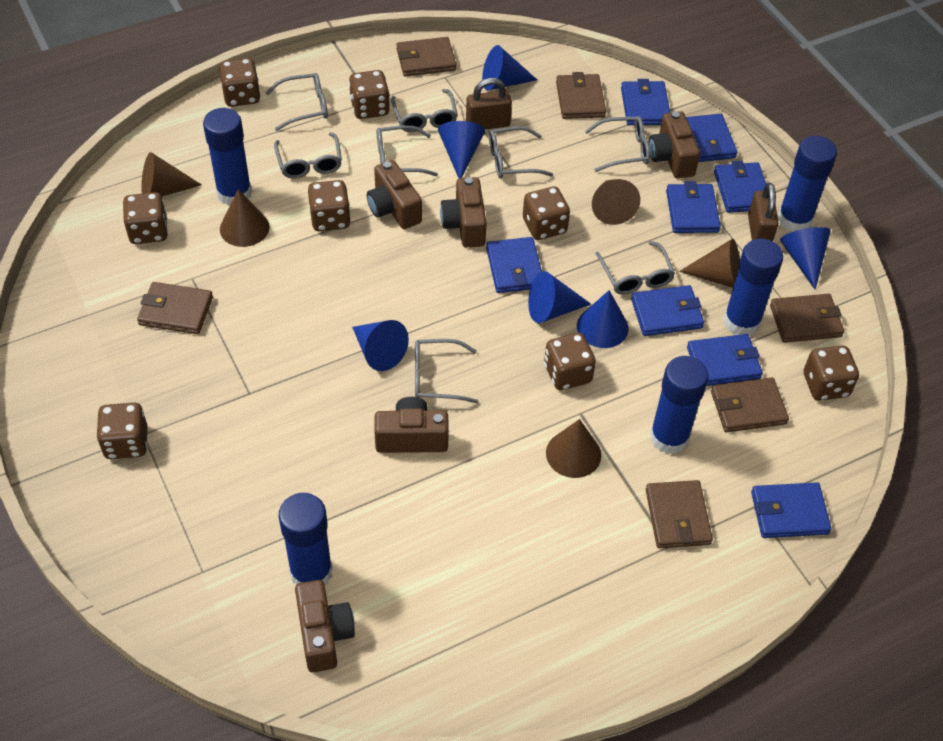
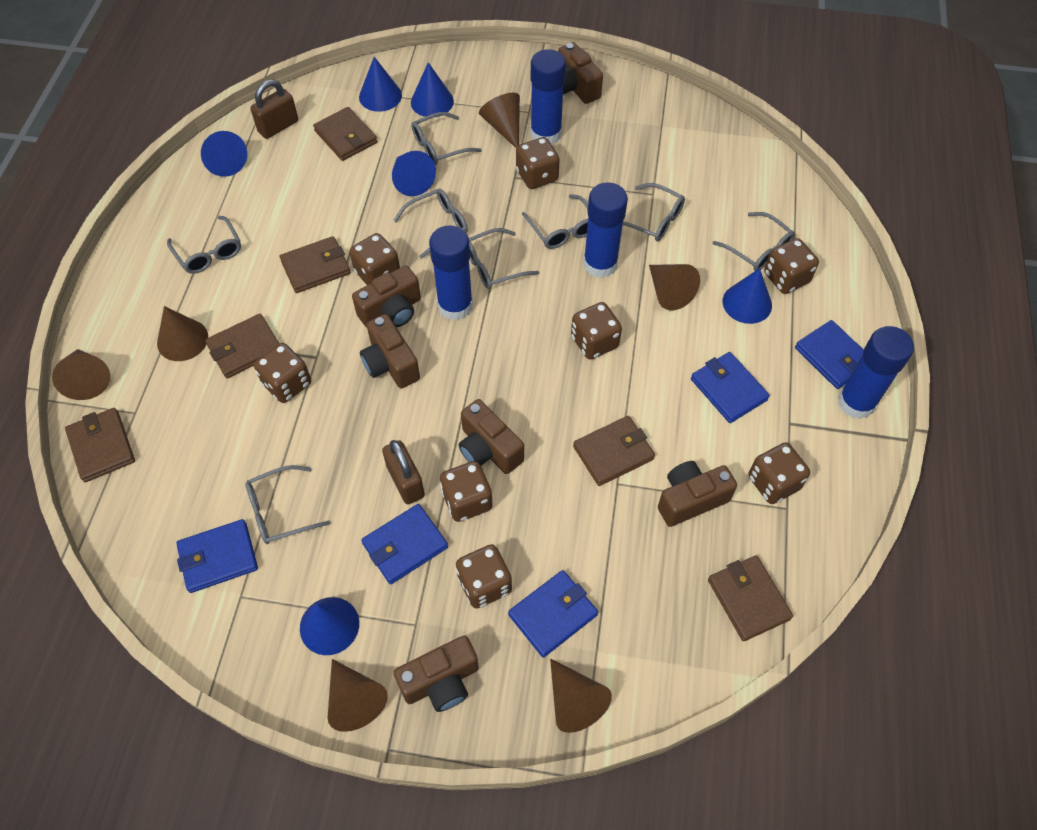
blue glue stick: 5 -> 4
blue wallet: 8 -> 5
brown camera: 5 -> 6
brown cone: 5 -> 6

